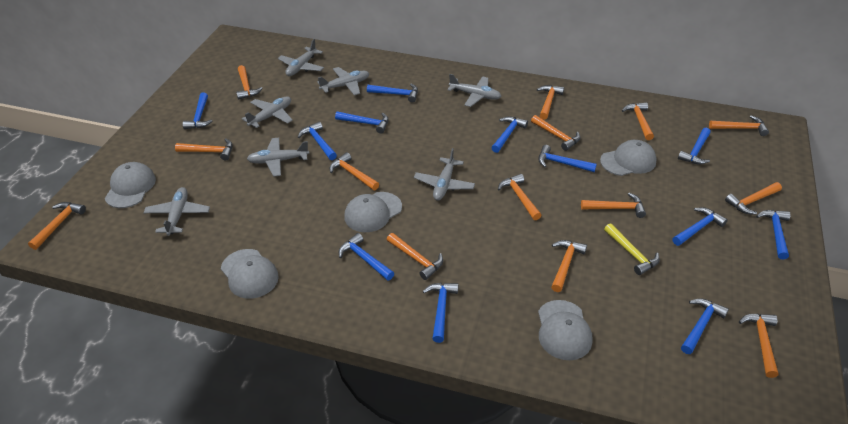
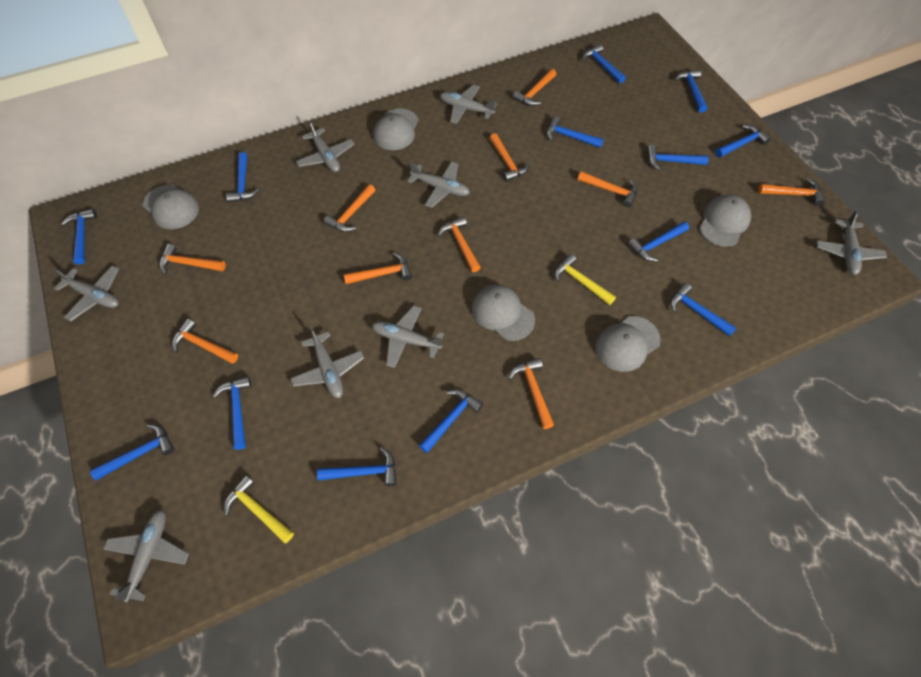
blue hammer: 12 -> 13
grey plane: 7 -> 8
orange hammer: 14 -> 10
yellow hammer: 1 -> 2

